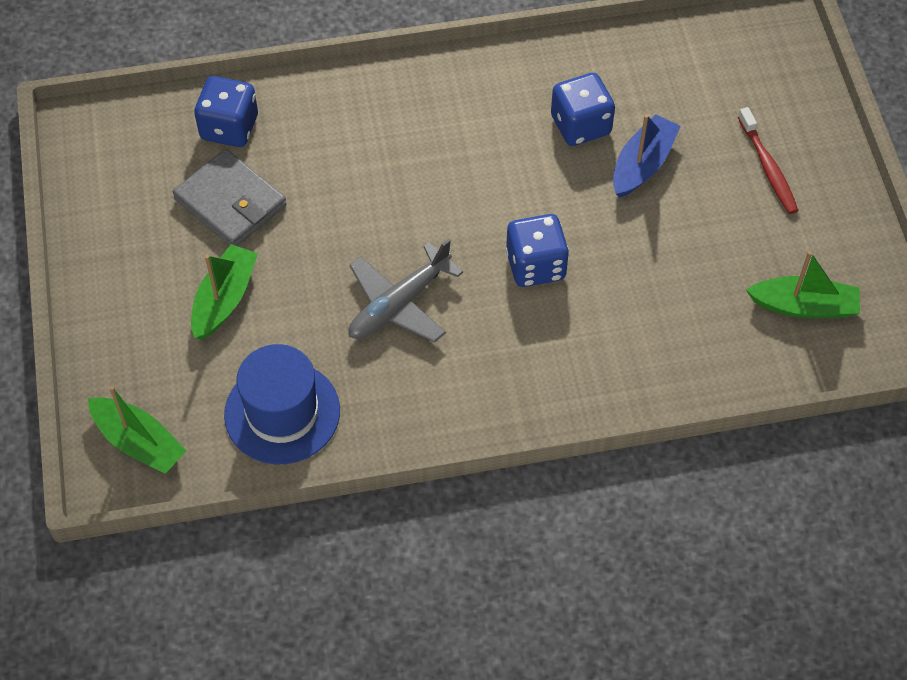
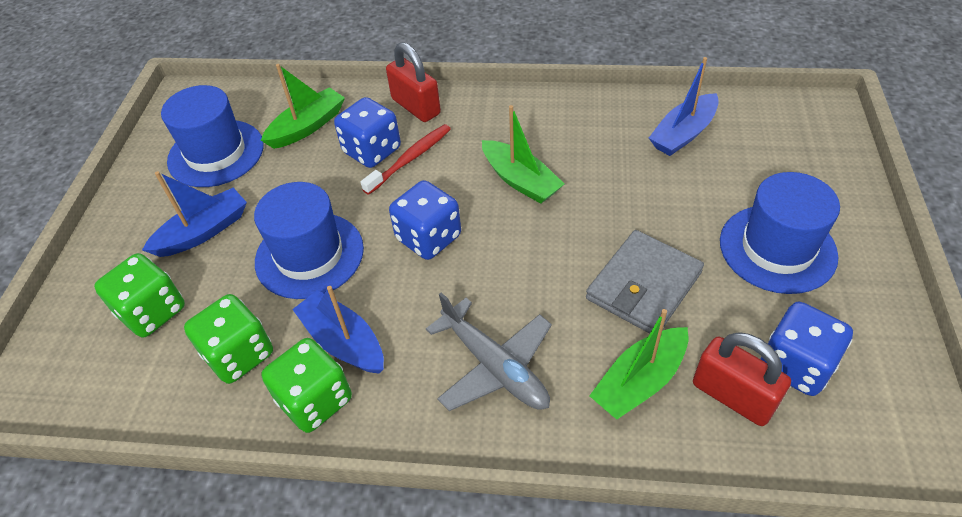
blue boat: 1 -> 3
blue hat: 1 -> 3
green dice: 0 -> 3
red padlock: 0 -> 2

